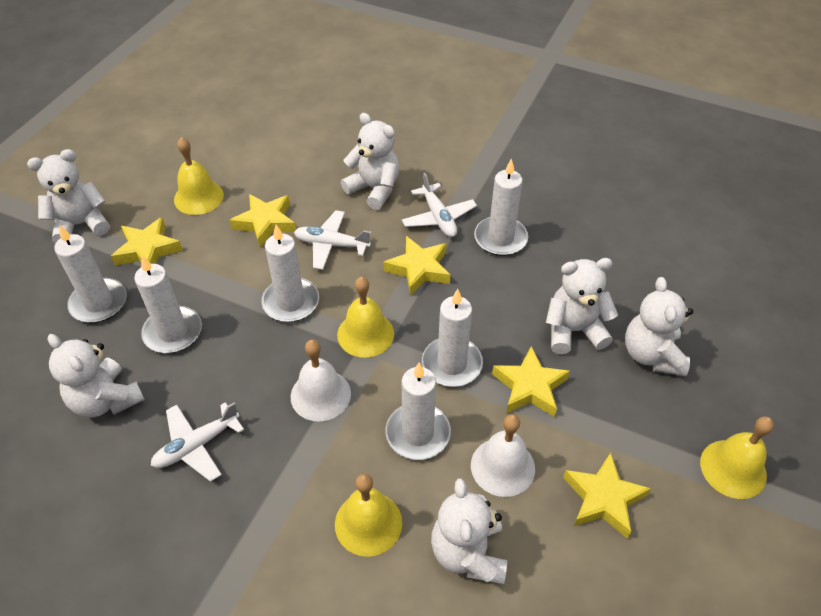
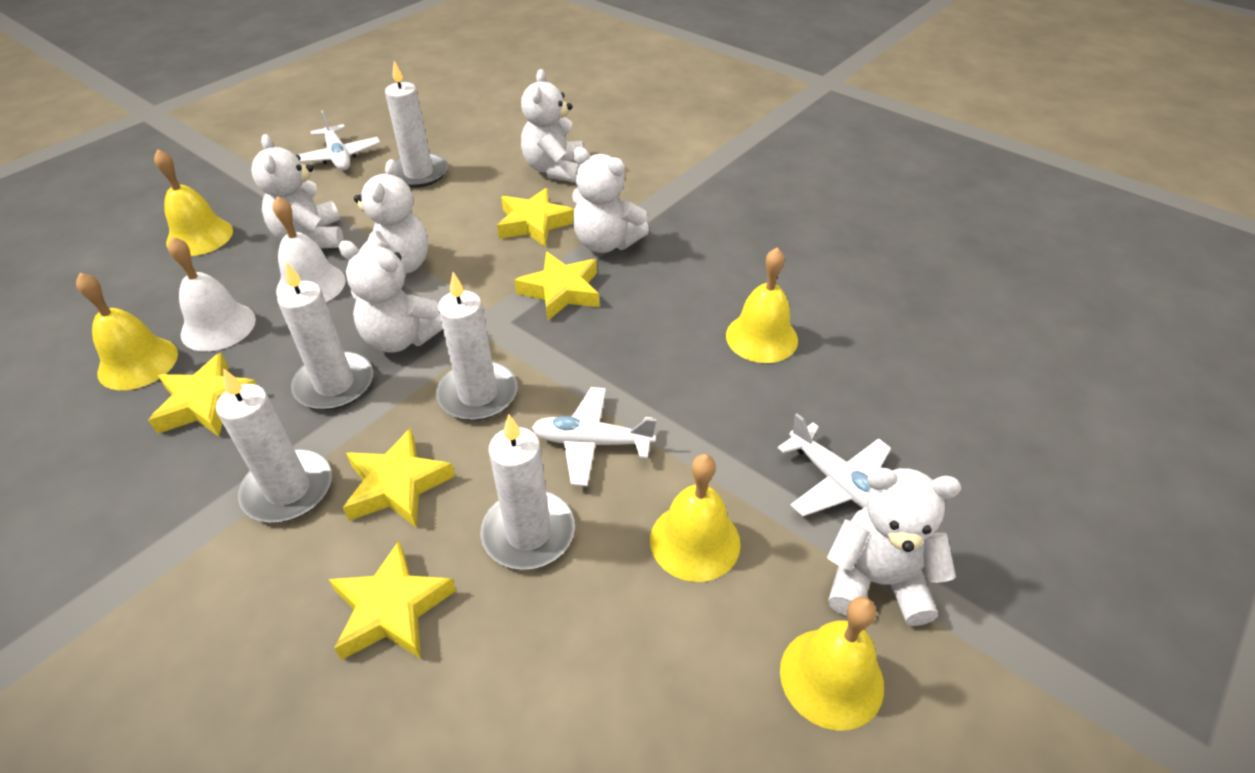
white candle: 6 -> 5
yellow bell: 4 -> 5

